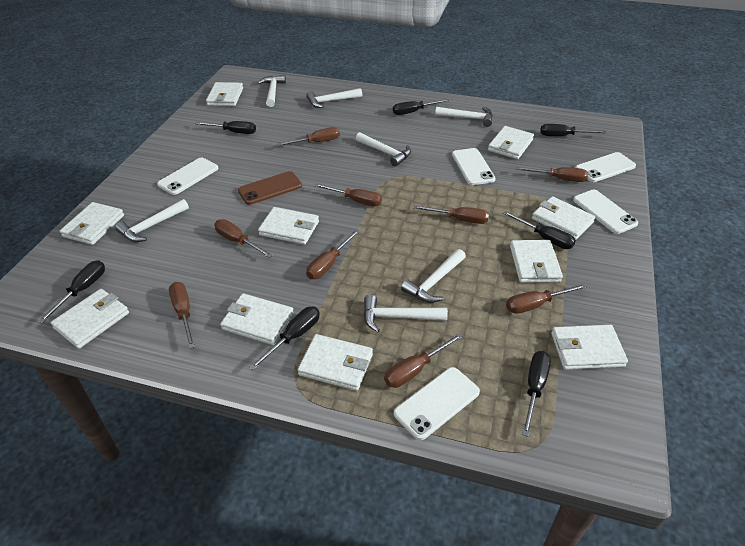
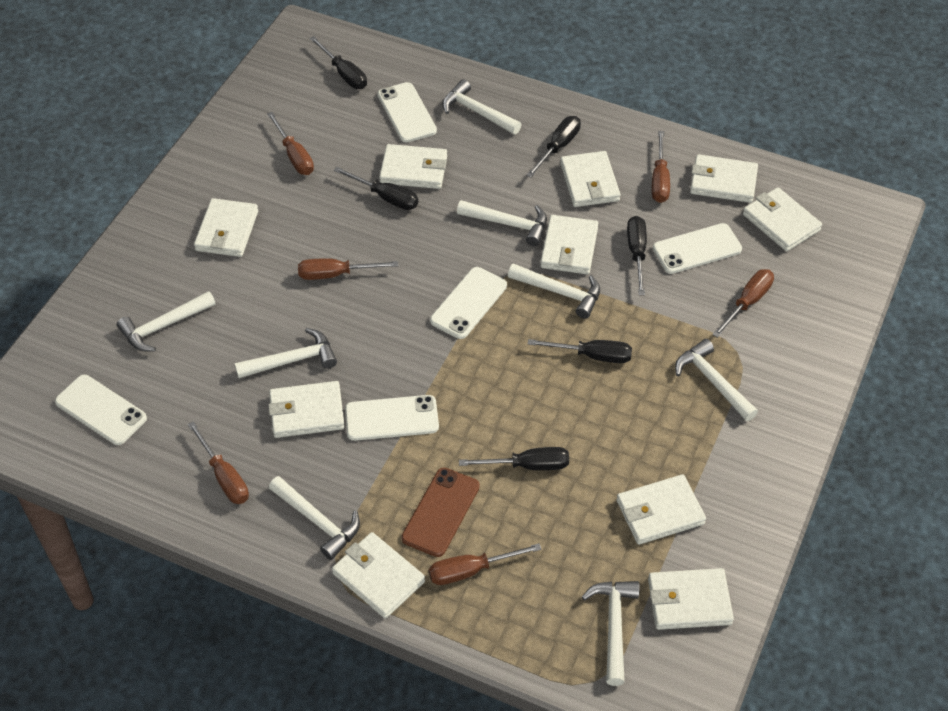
black screwdriver: 7 -> 6
brown screwdriver: 9 -> 6
white hammer: 7 -> 8

